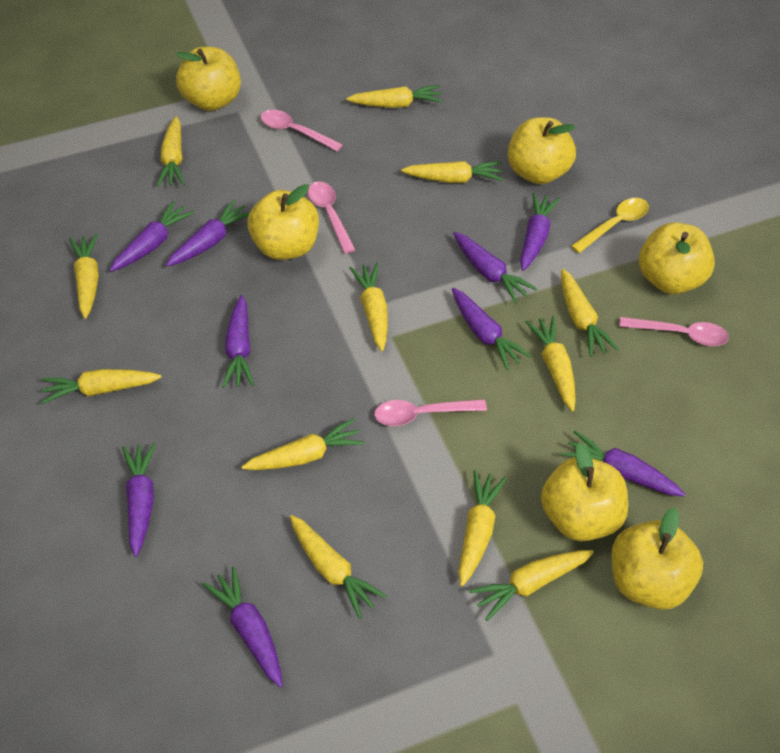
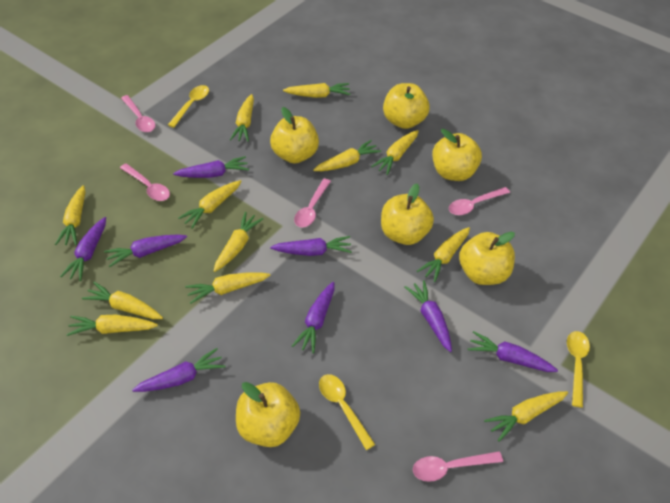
pink spoon: 4 -> 5
purple carrot: 9 -> 8
yellow spoon: 1 -> 3

